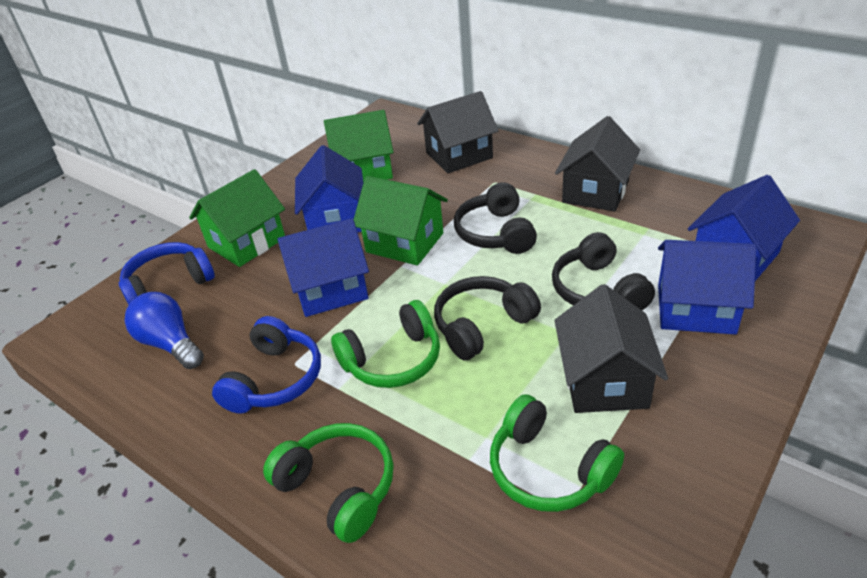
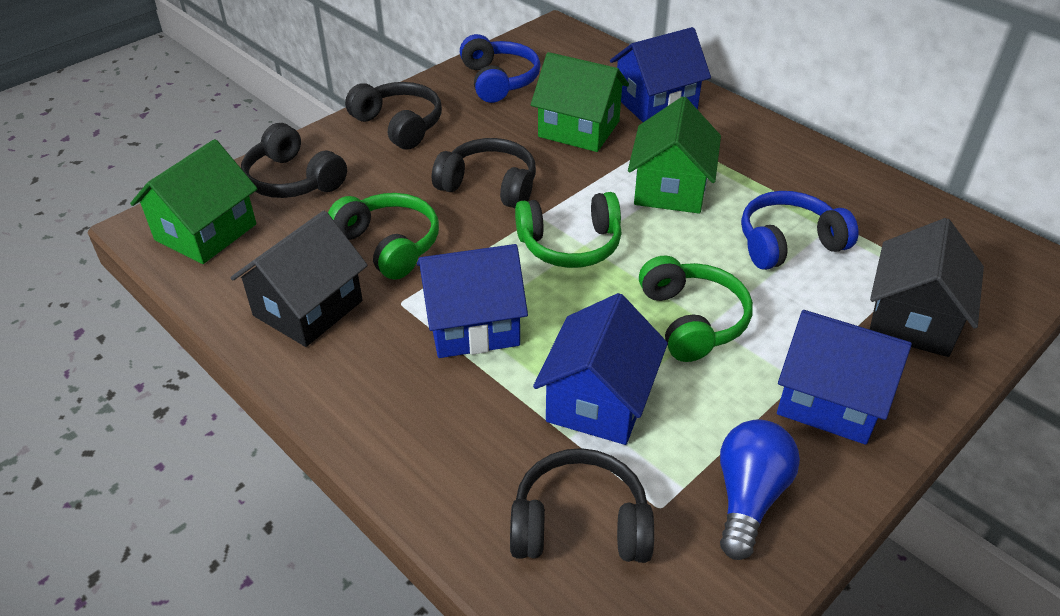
black headphones: 3 -> 4
black house: 3 -> 2

